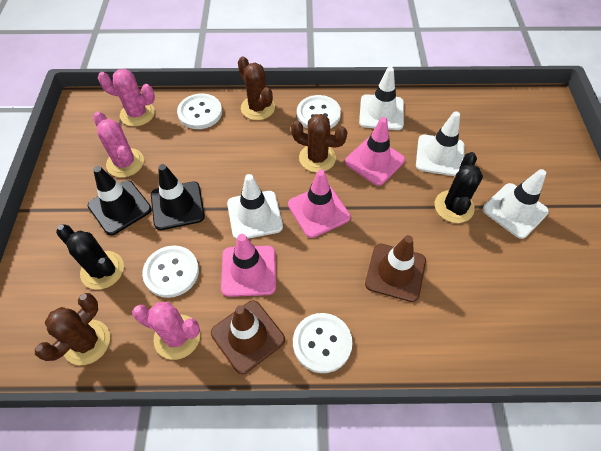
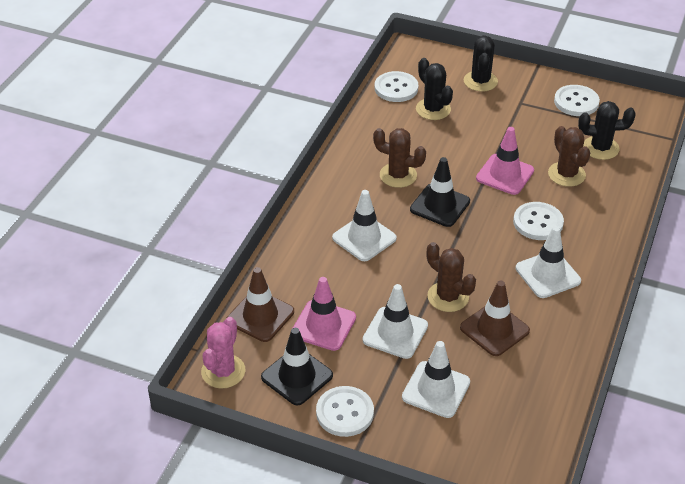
black cactus: 2 -> 3
pink cactus: 3 -> 1
pink traffic cone: 3 -> 2

